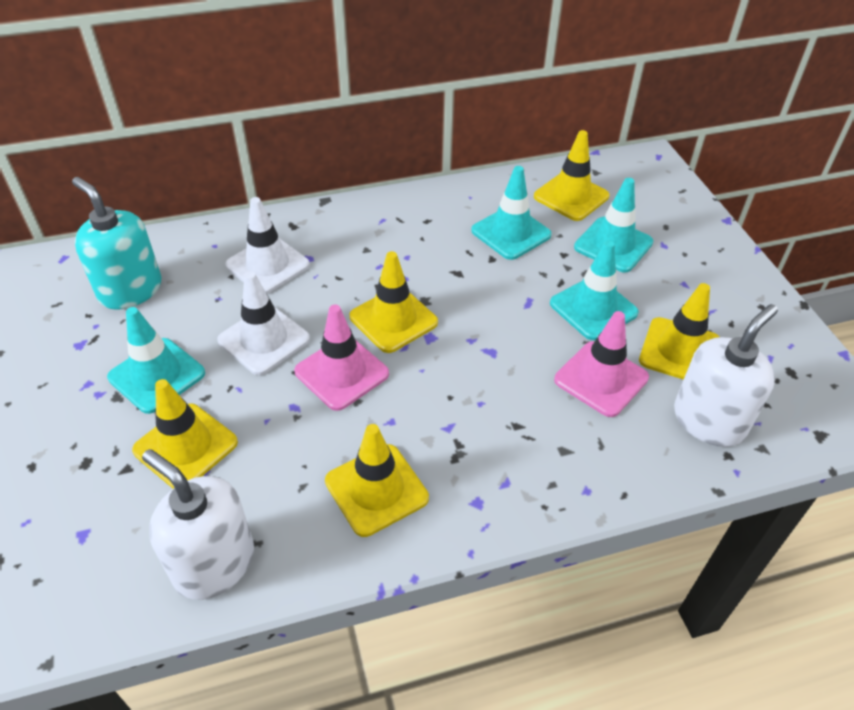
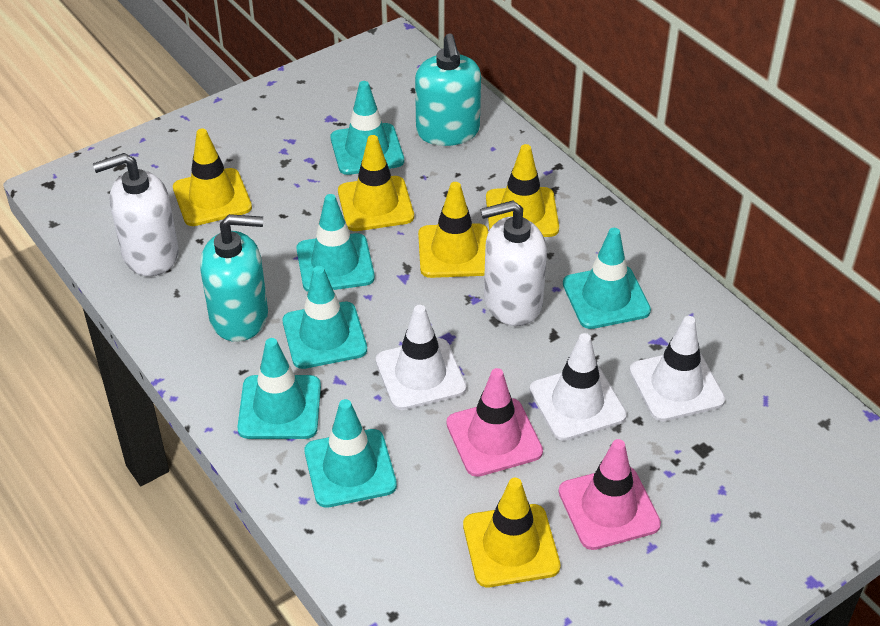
turquoise soap dispenser: 1 -> 2
turquoise traffic cone: 4 -> 6
white traffic cone: 2 -> 3

